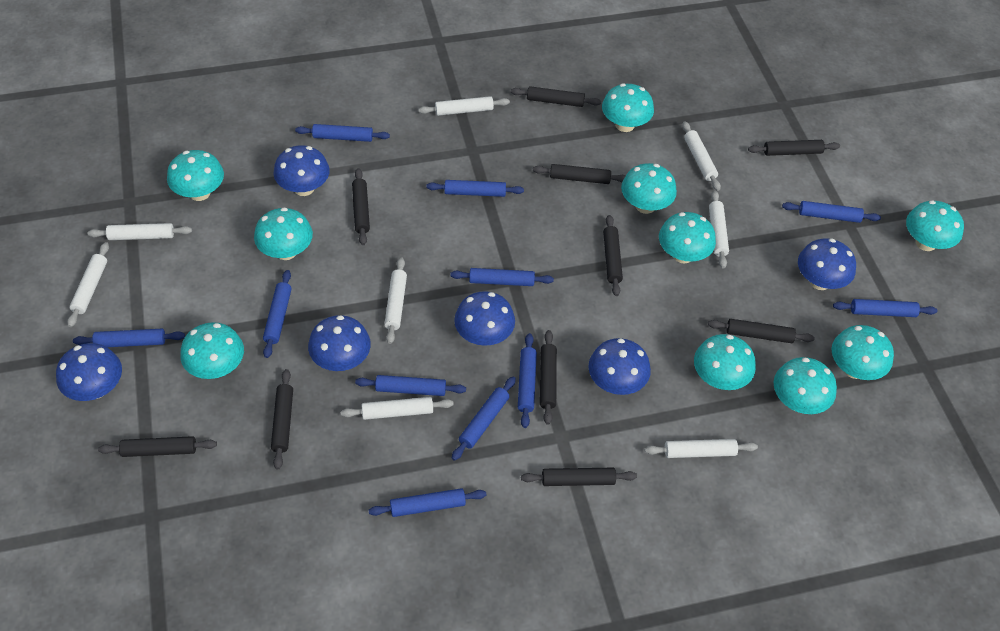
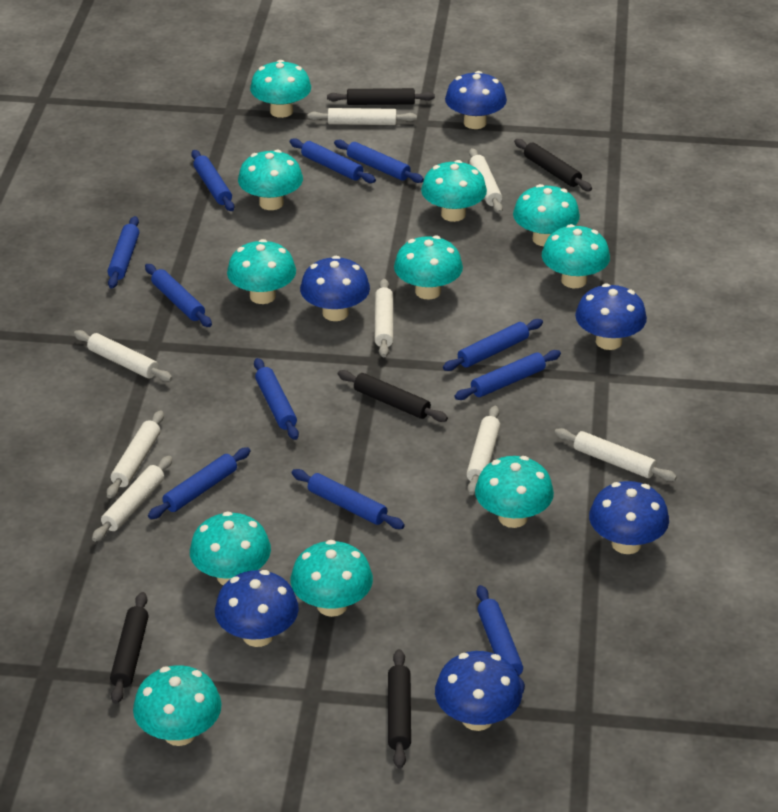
black rolling pin: 10 -> 5
turquoise mushroom: 10 -> 11

